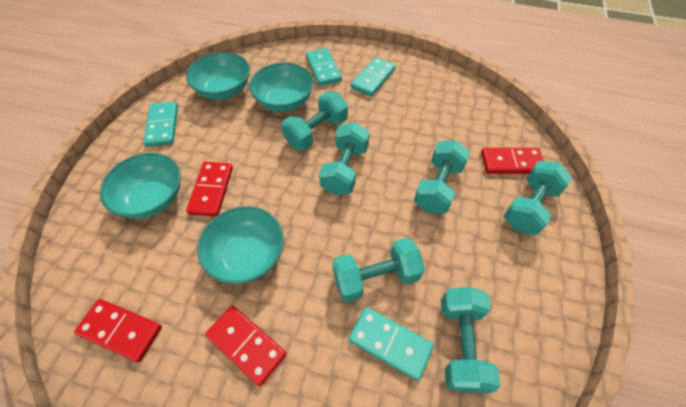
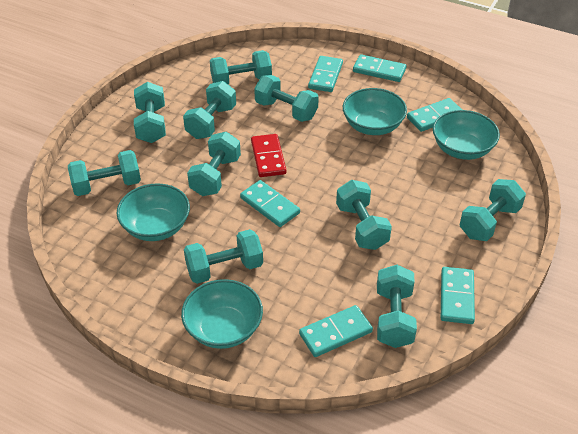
red domino: 4 -> 1
turquoise domino: 4 -> 6
turquoise dumbbell: 6 -> 10

